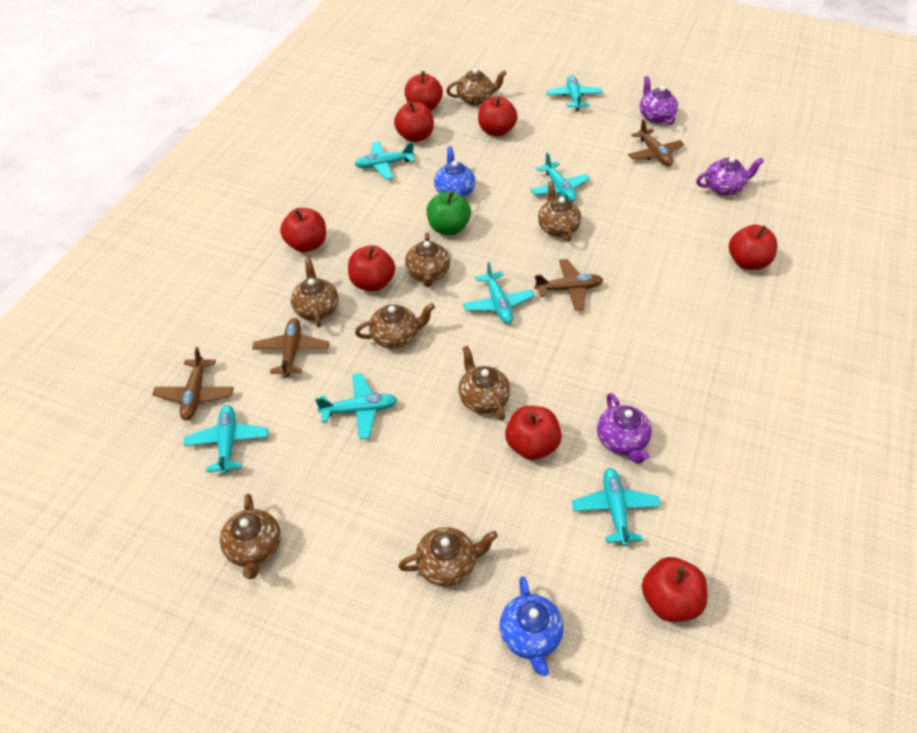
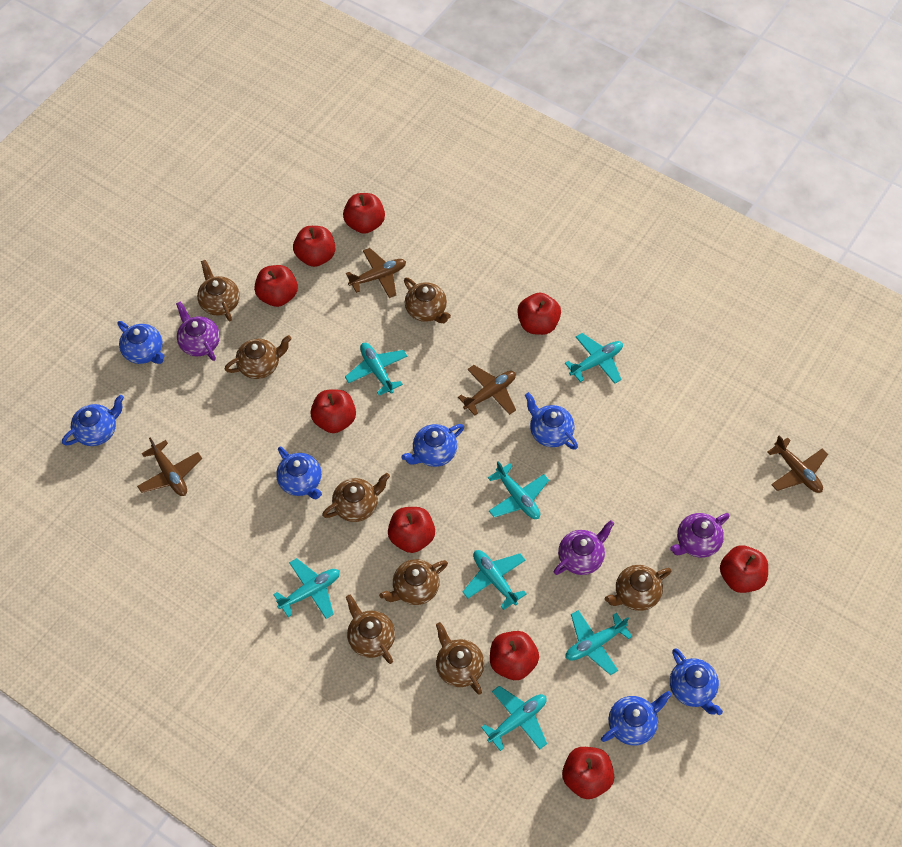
blue teapot: 2 -> 7
green apple: 1 -> 0
red apple: 8 -> 9

